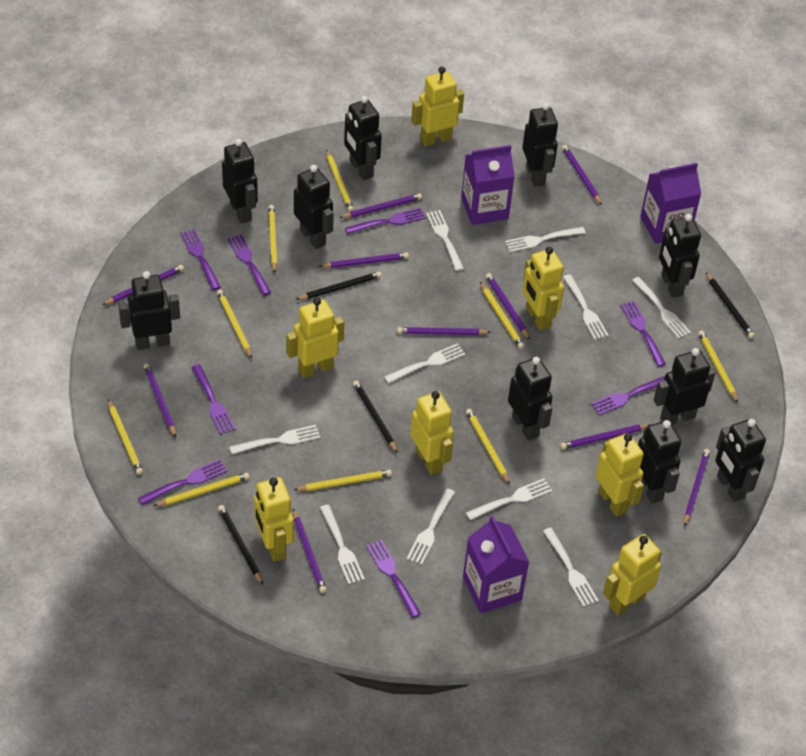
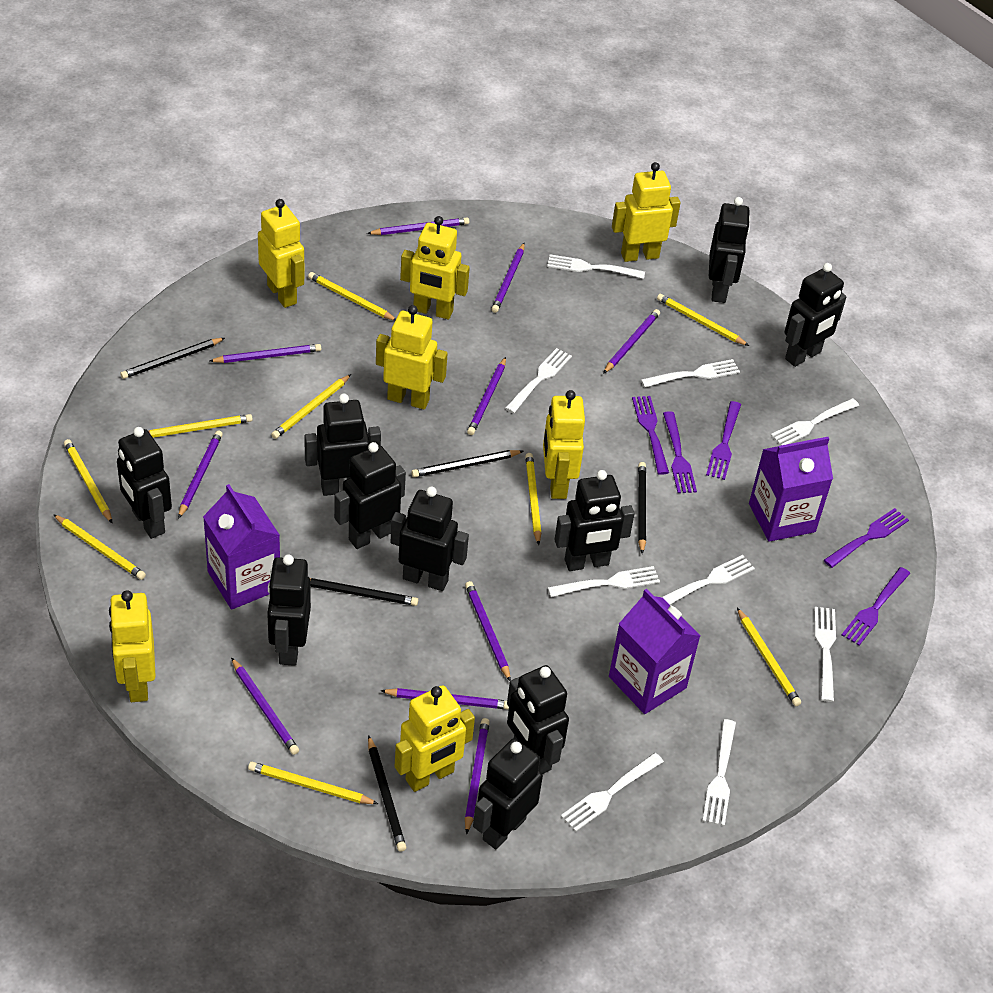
black pencil: 4 -> 5
purple fork: 8 -> 5
white fork: 10 -> 9

